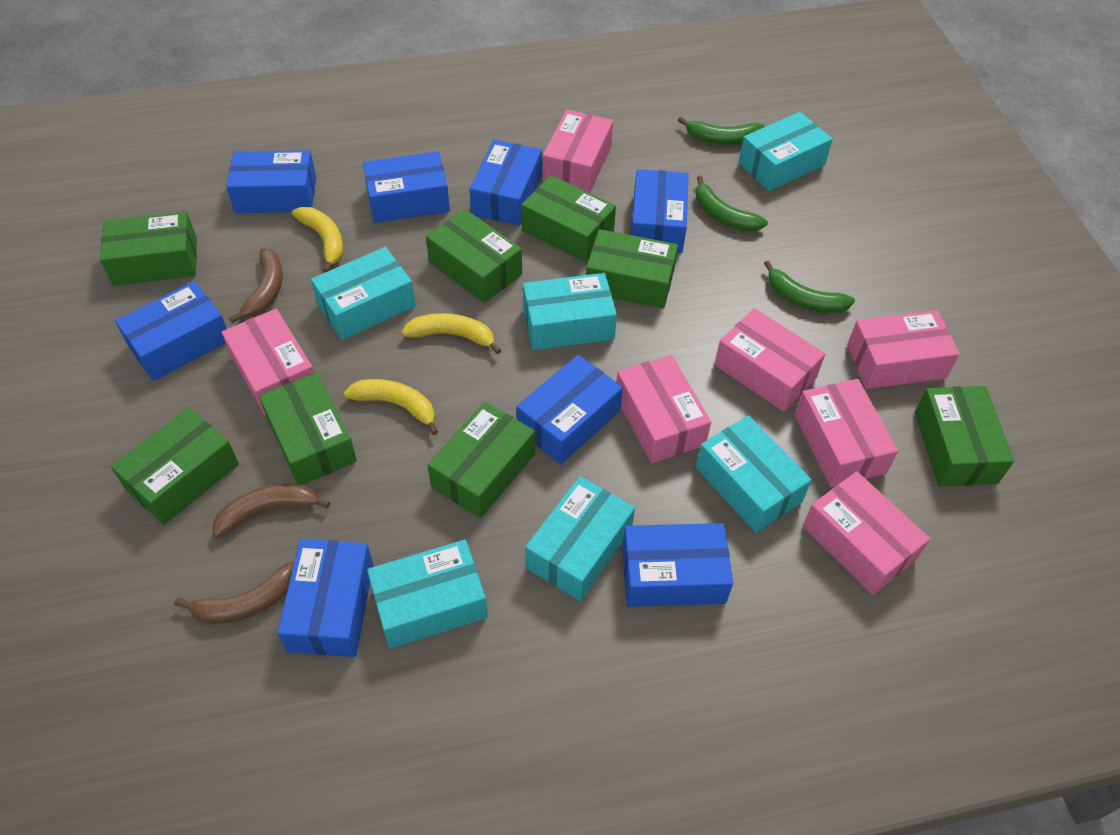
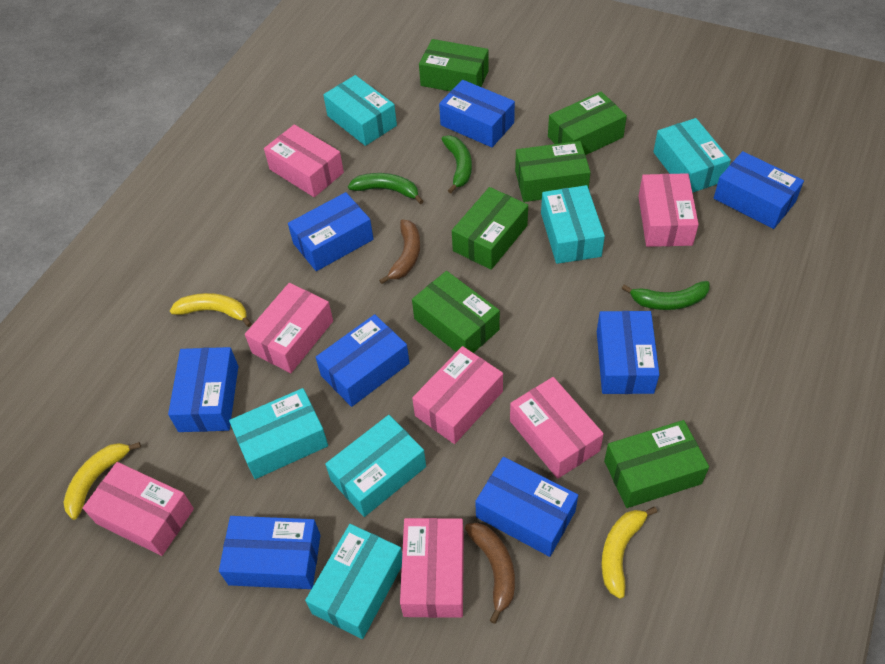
brown banana: 3 -> 2
green box: 8 -> 6

